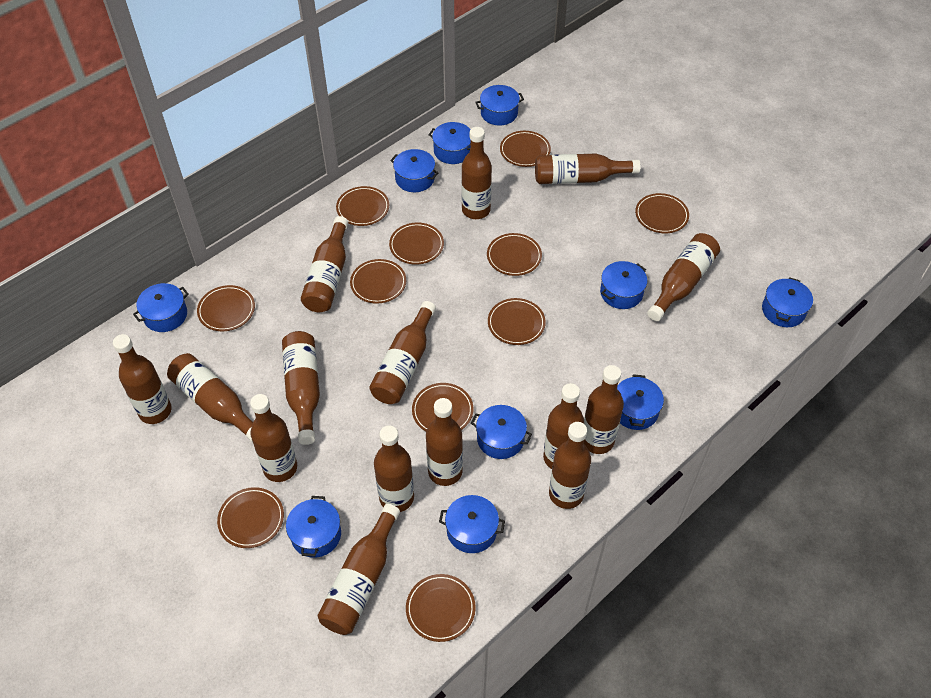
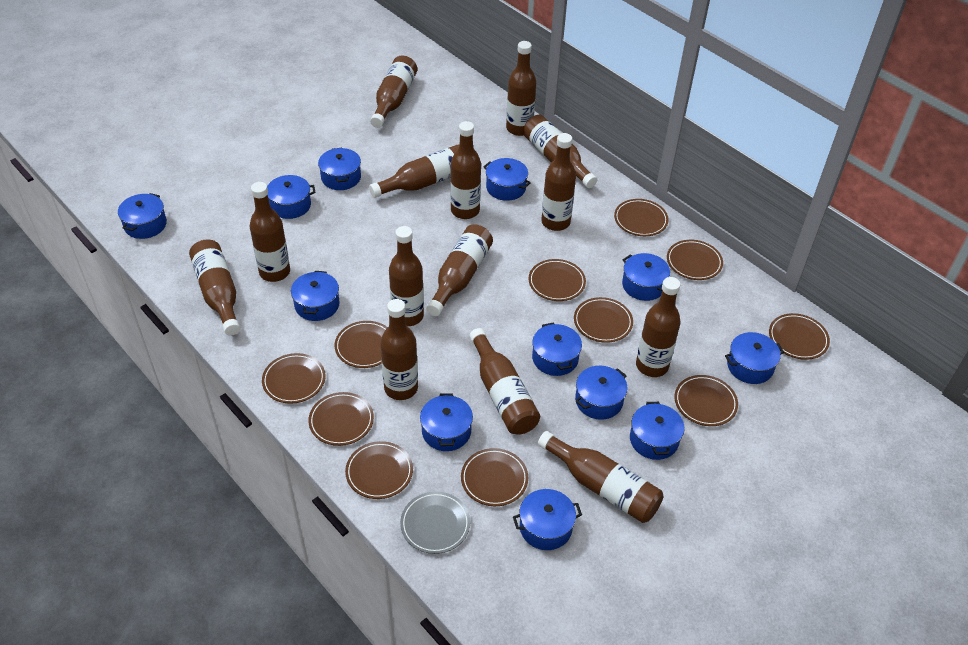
blue pot: 10 -> 12
brown bottle: 15 -> 14
grey plate: 0 -> 1

